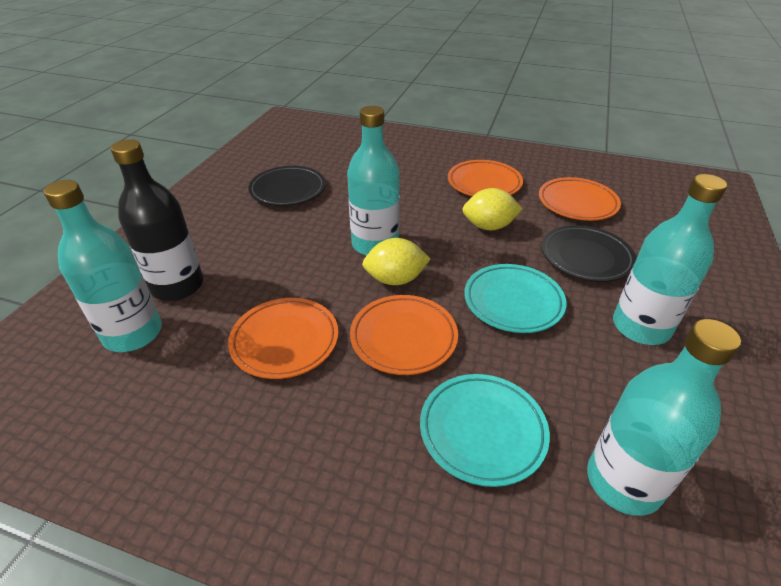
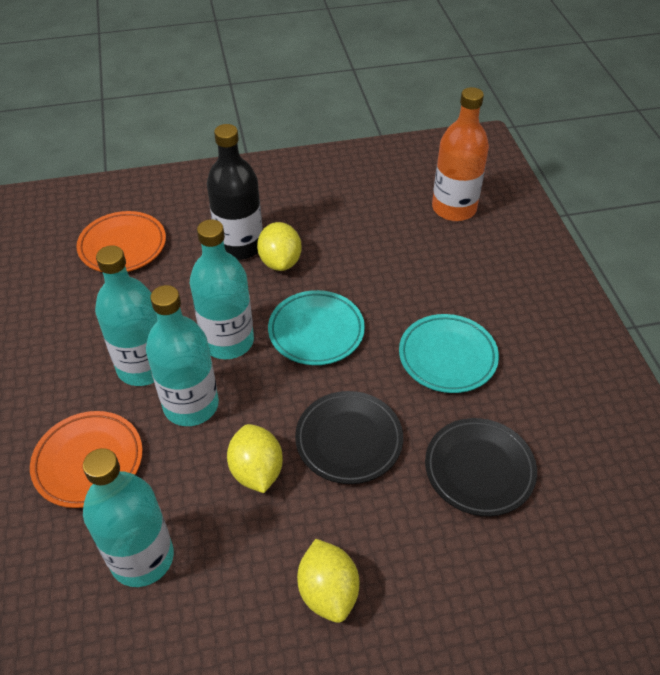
orange bottle: 0 -> 1
orange plate: 4 -> 2
yellow lemon: 2 -> 3

